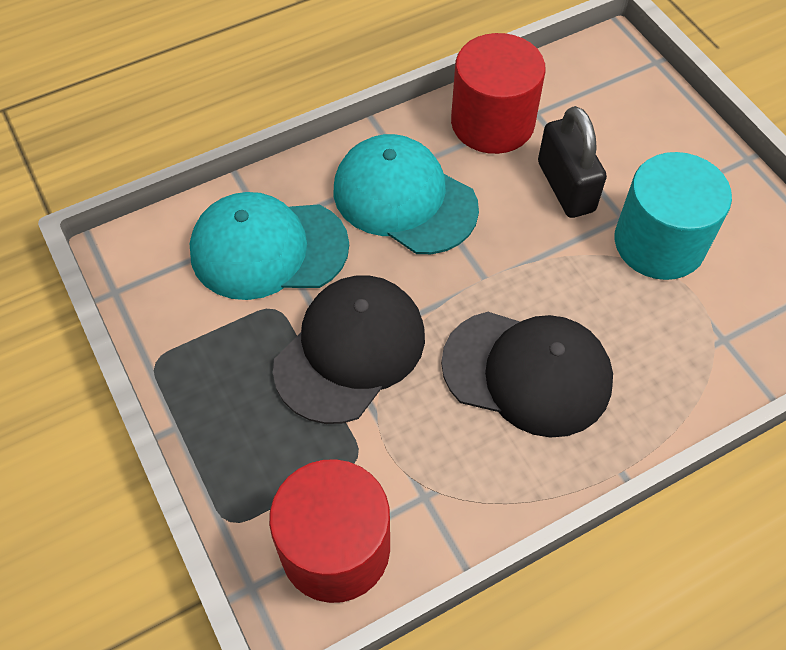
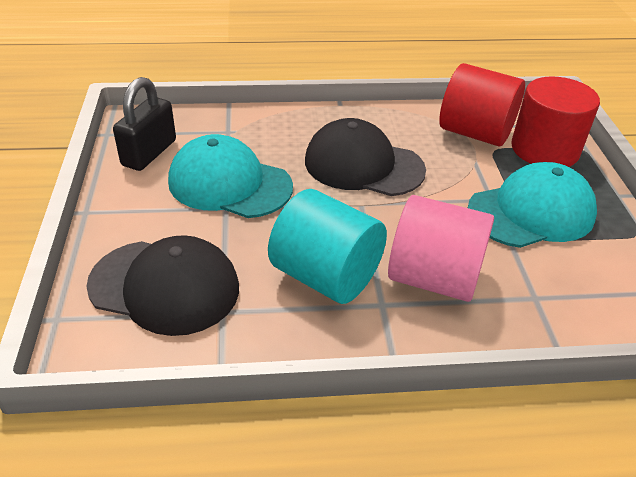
pink cylinder: 0 -> 1

